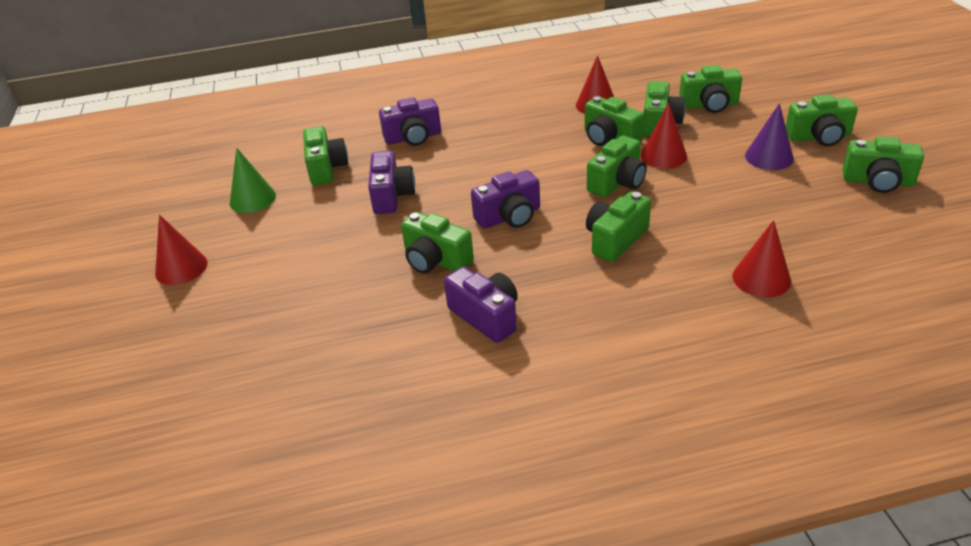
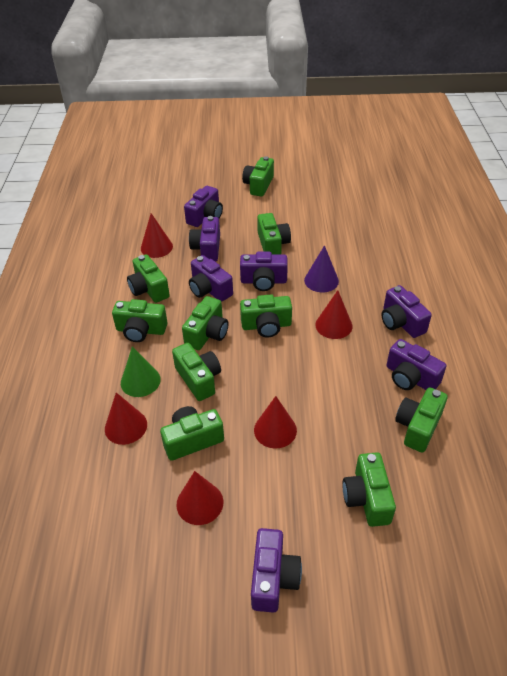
green camera: 9 -> 10
purple camera: 4 -> 7
red cone: 4 -> 5

